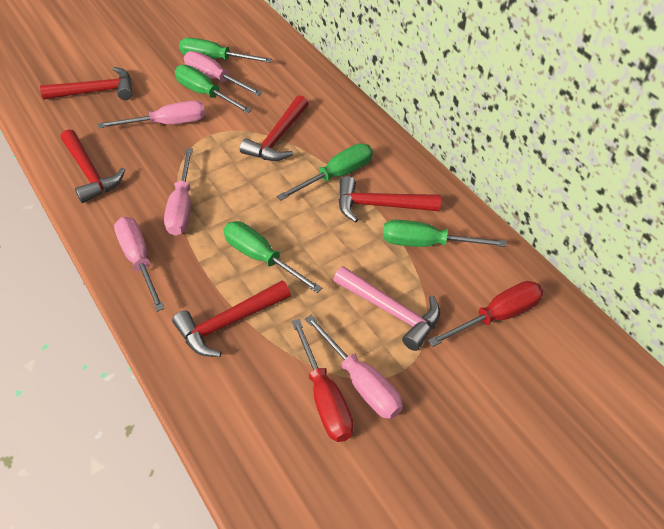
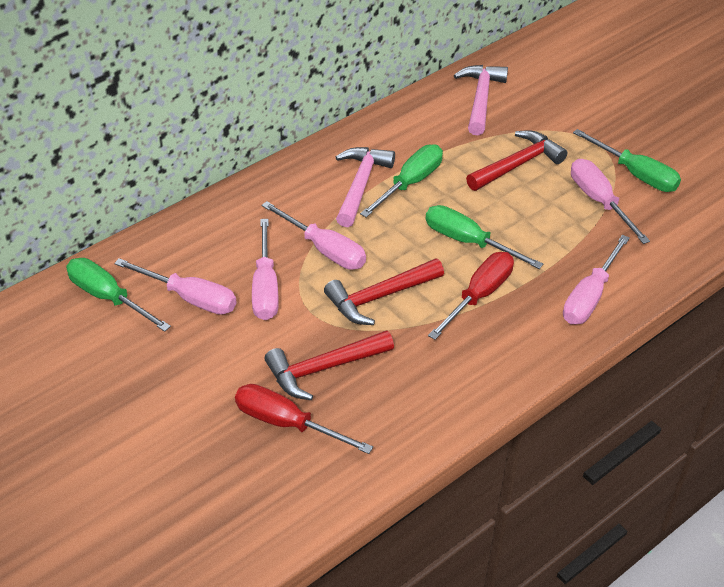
green screwdriver: 5 -> 4
pink hammer: 1 -> 2
red hammer: 5 -> 3

